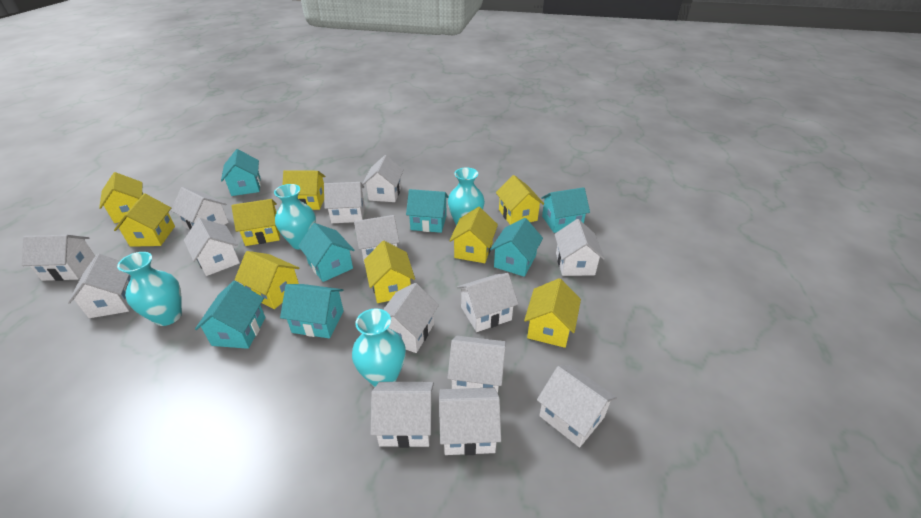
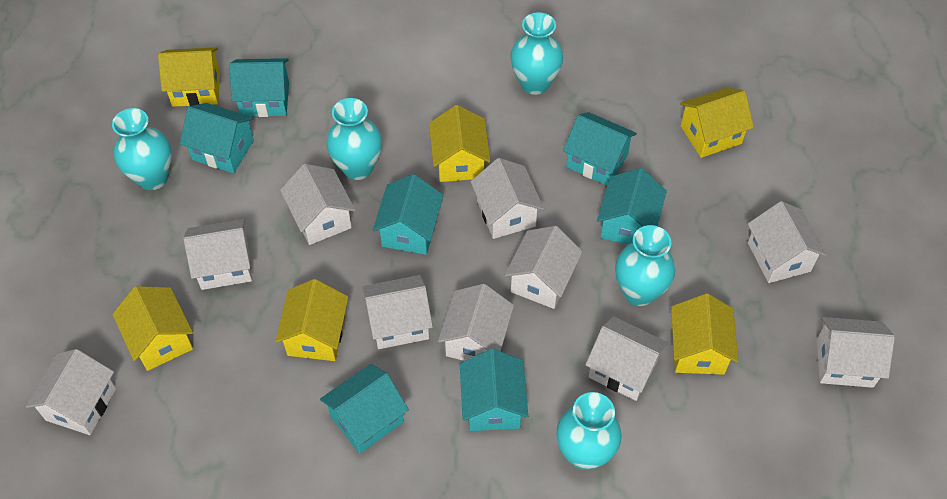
turquoise vase: 4 -> 5
white house: 14 -> 10
yellow house: 9 -> 6

